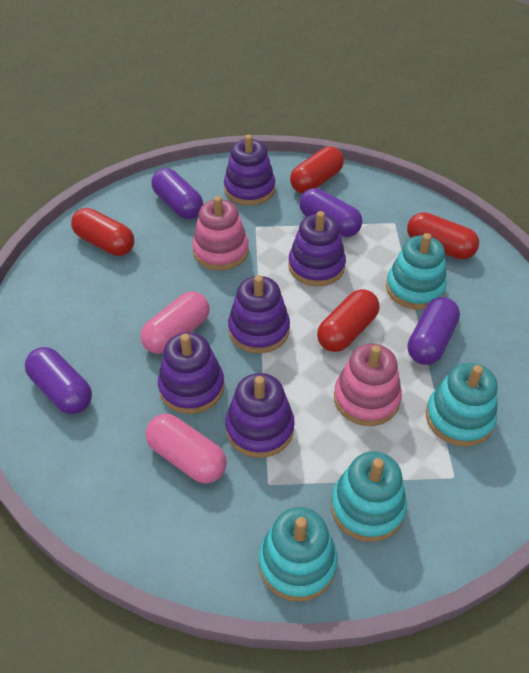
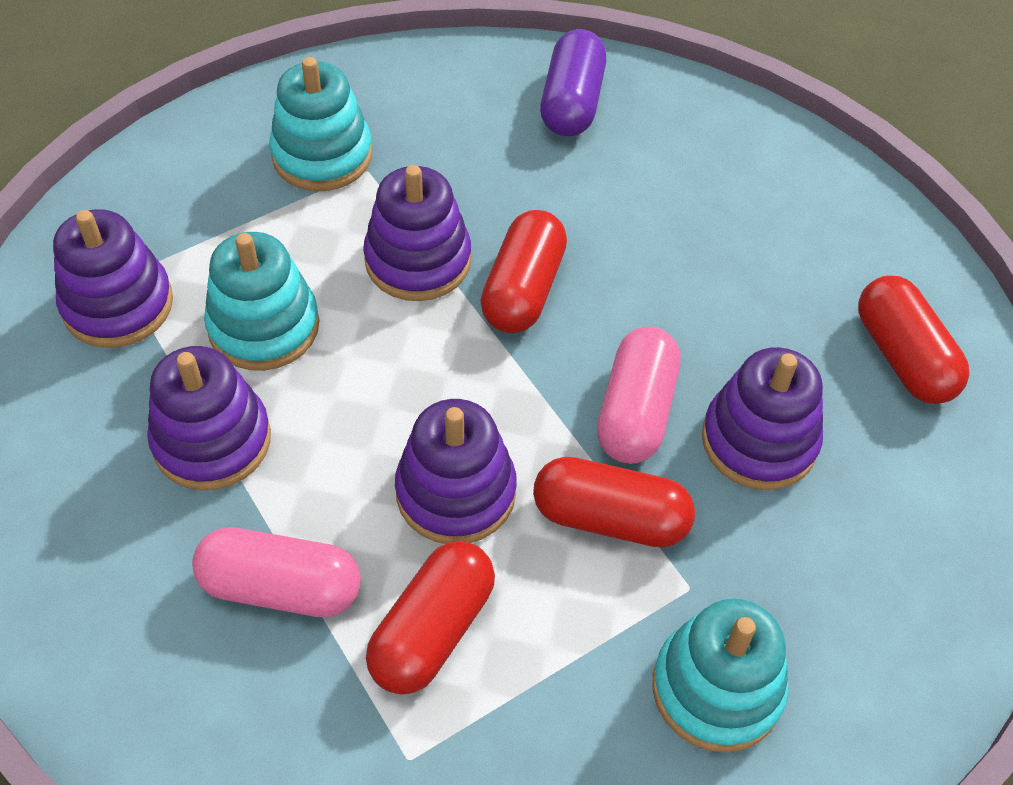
pink stacking toy: 2 -> 0
purple capsule: 4 -> 1
turquoise stacking toy: 4 -> 3

